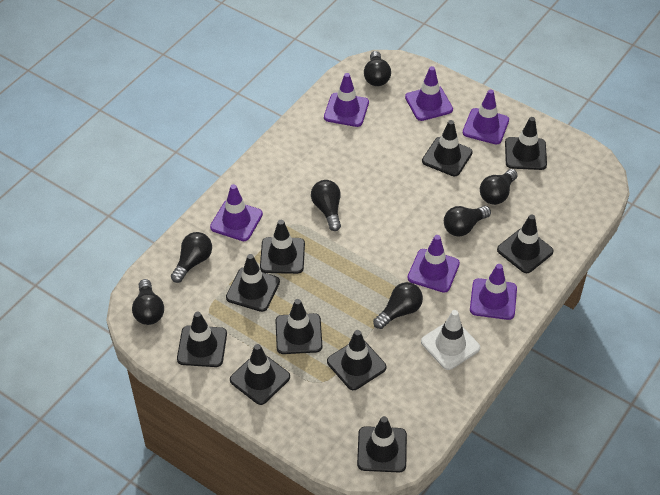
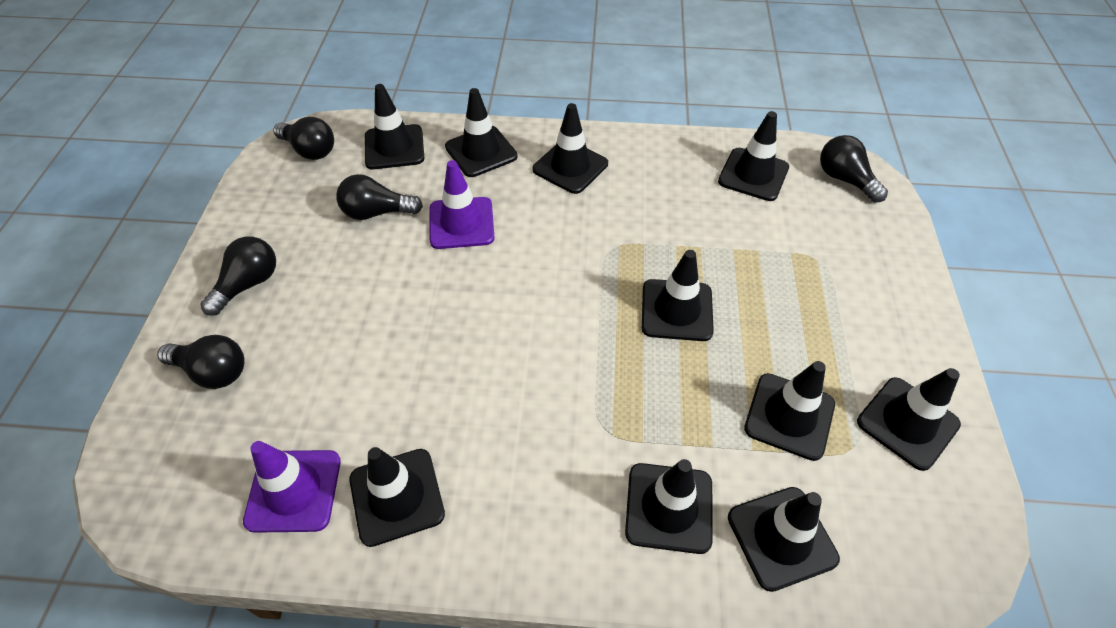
black light bulb: 7 -> 5
purple traffic cone: 6 -> 2
white traffic cone: 1 -> 0

